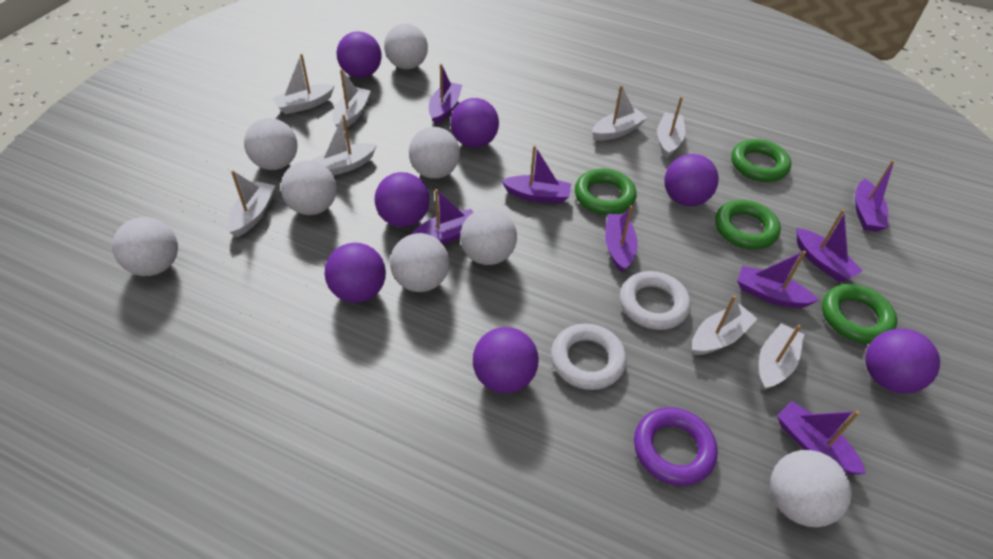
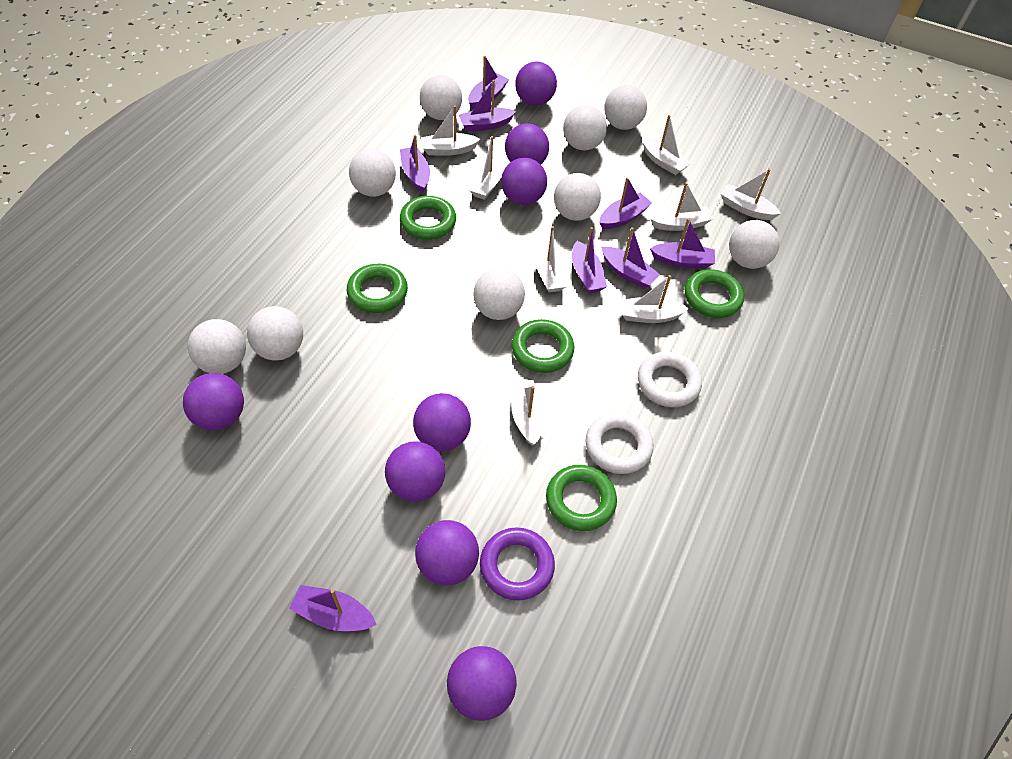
green ring: 4 -> 5
purple ball: 7 -> 8
white ball: 8 -> 9

